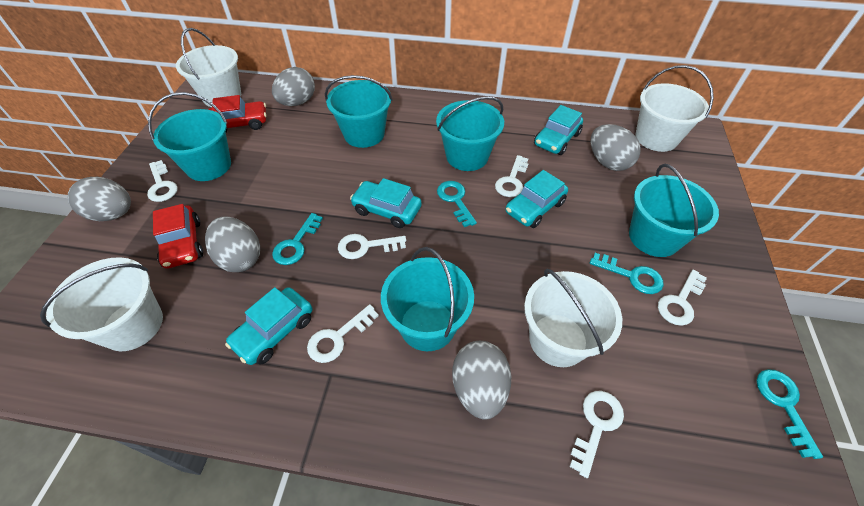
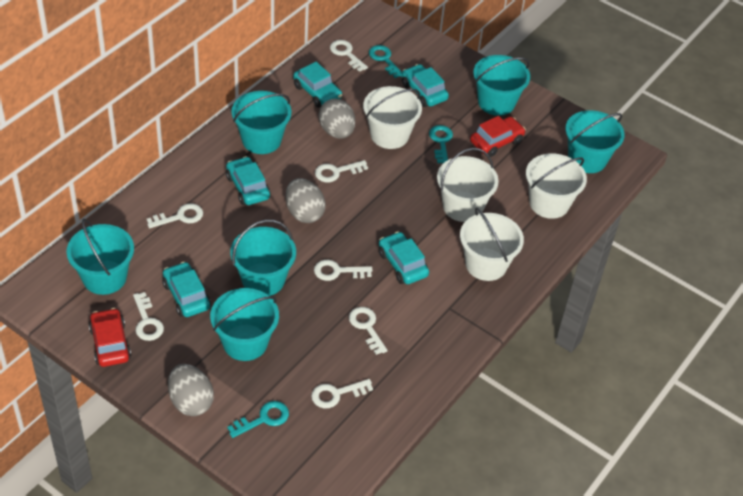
grey egg: 5 -> 3
turquoise bucket: 5 -> 6
turquoise car: 4 -> 5
turquoise key: 4 -> 3
white key: 6 -> 7

